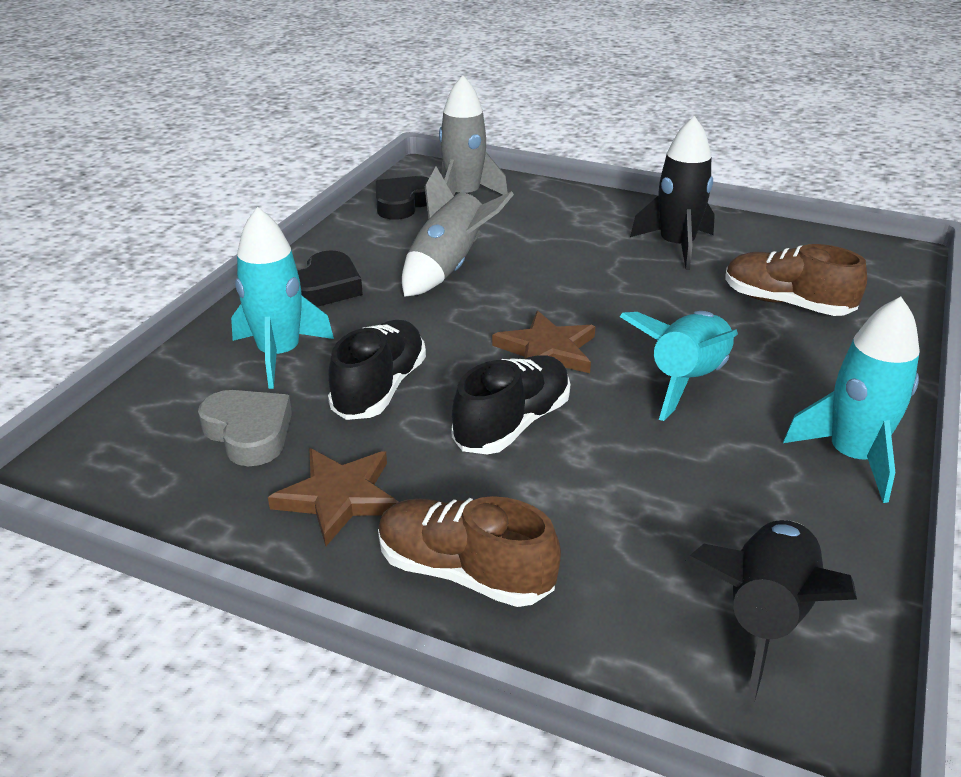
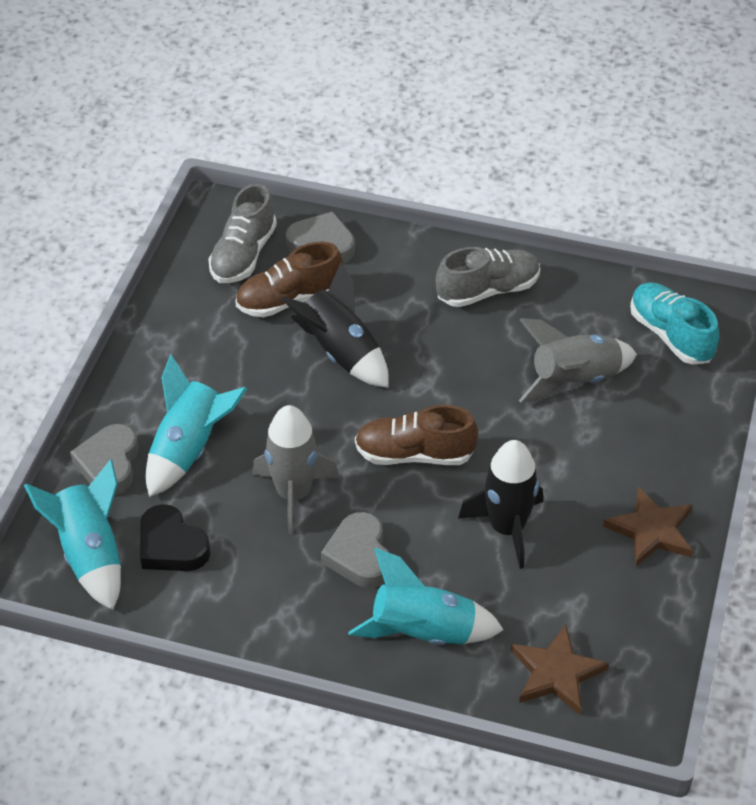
black heart: 2 -> 1
black shoe: 2 -> 0
grey heart: 1 -> 3
grey shoe: 0 -> 2
turquoise shoe: 0 -> 1

